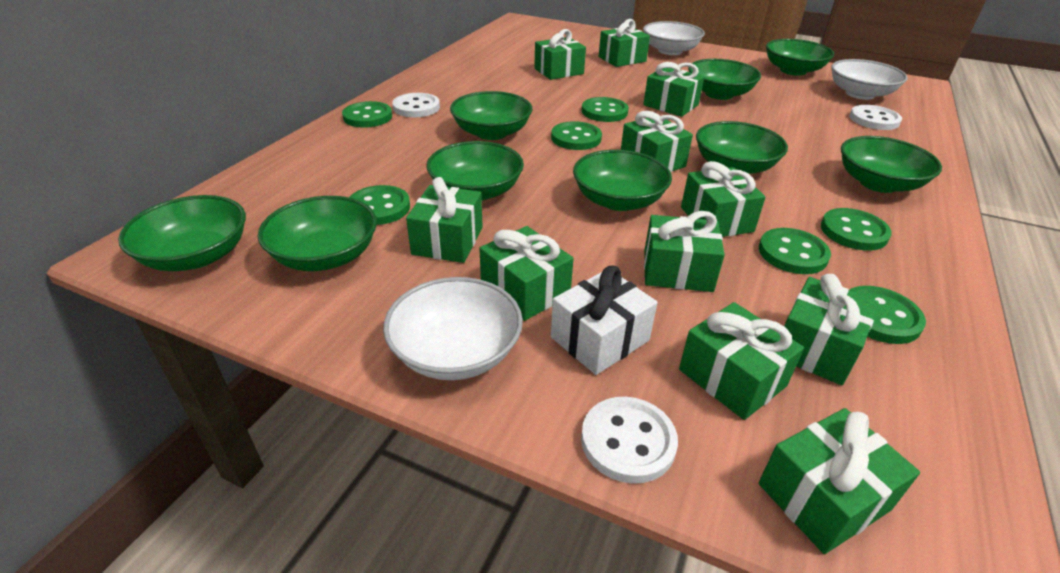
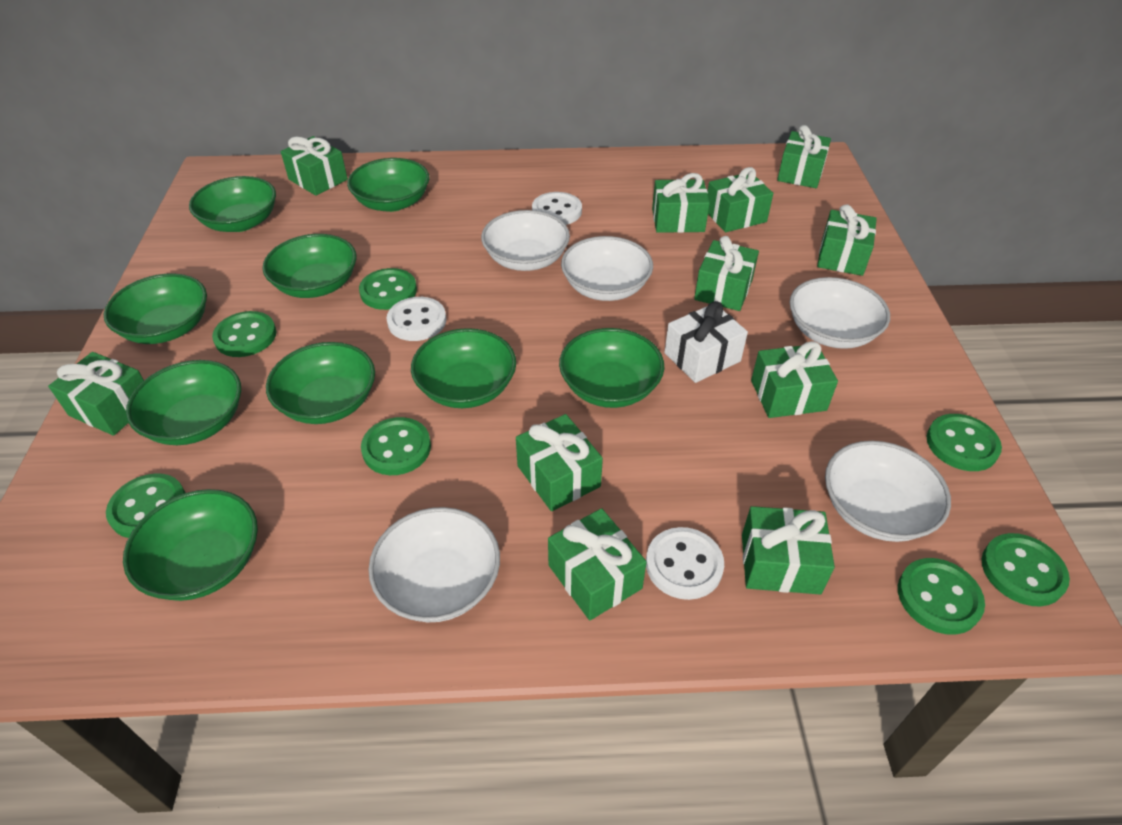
white bowl: 3 -> 5

